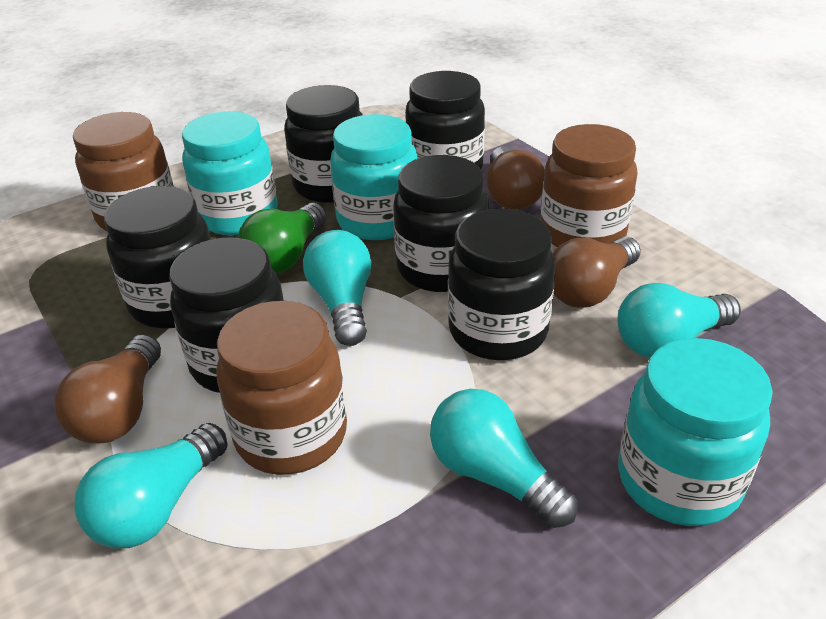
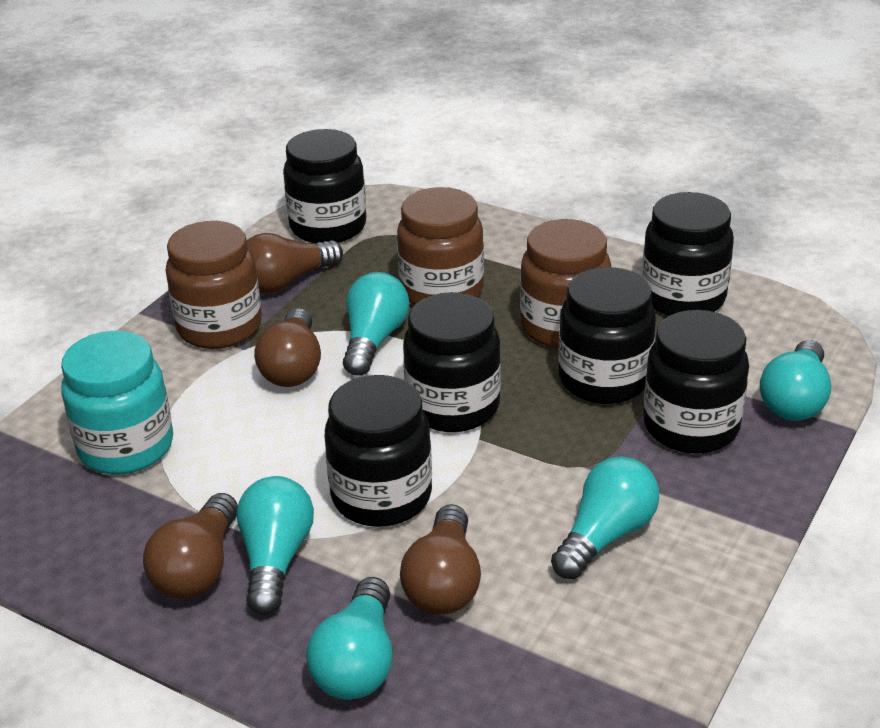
brown light bulb: 3 -> 4
green light bulb: 1 -> 0
turquoise jar: 3 -> 1
turquoise light bulb: 4 -> 5

